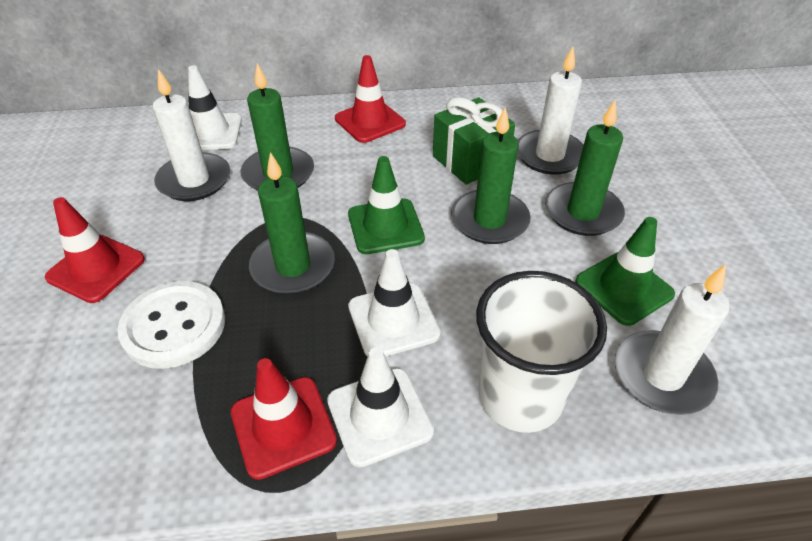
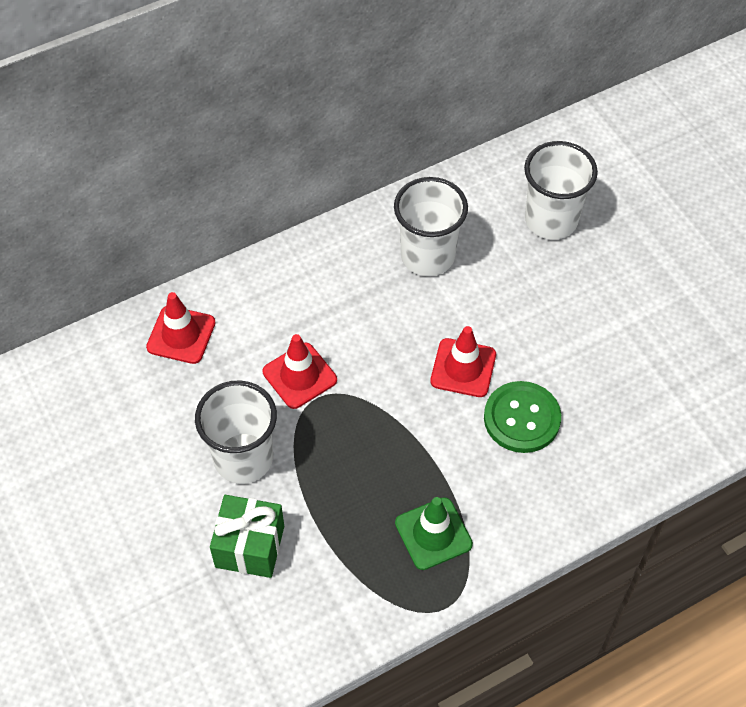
green button: 0 -> 1
green candle: 4 -> 0
green traffic cone: 2 -> 1
white button: 1 -> 0
white candle: 3 -> 0
white cup: 1 -> 3
white traffic cone: 3 -> 0

